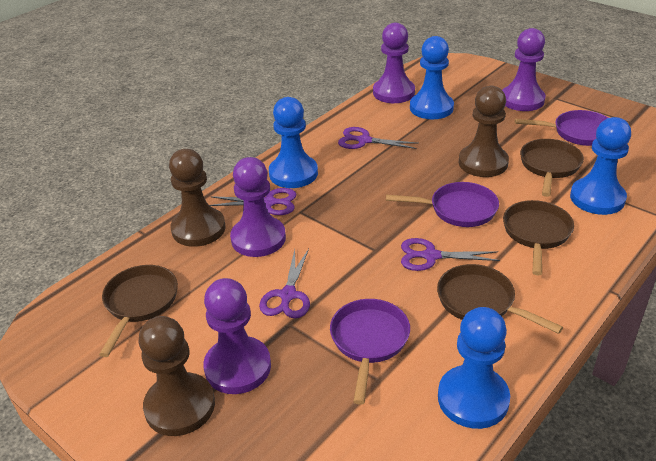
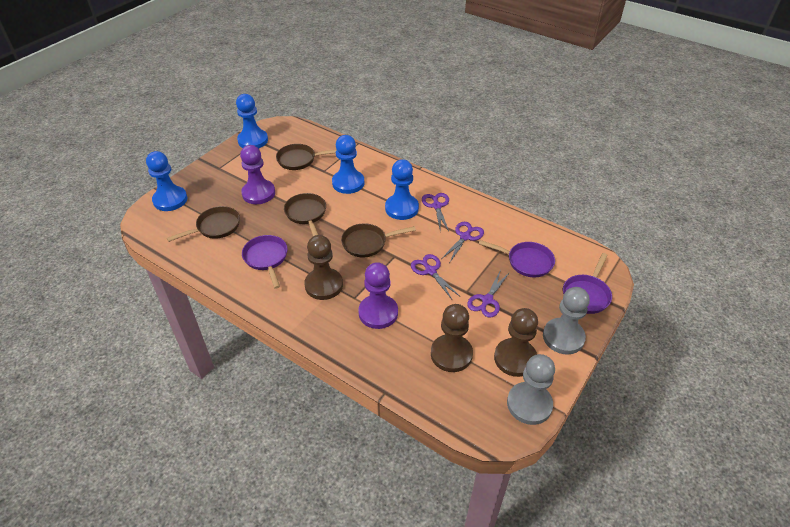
grey pawn: 0 -> 2
purple pawn: 4 -> 2

